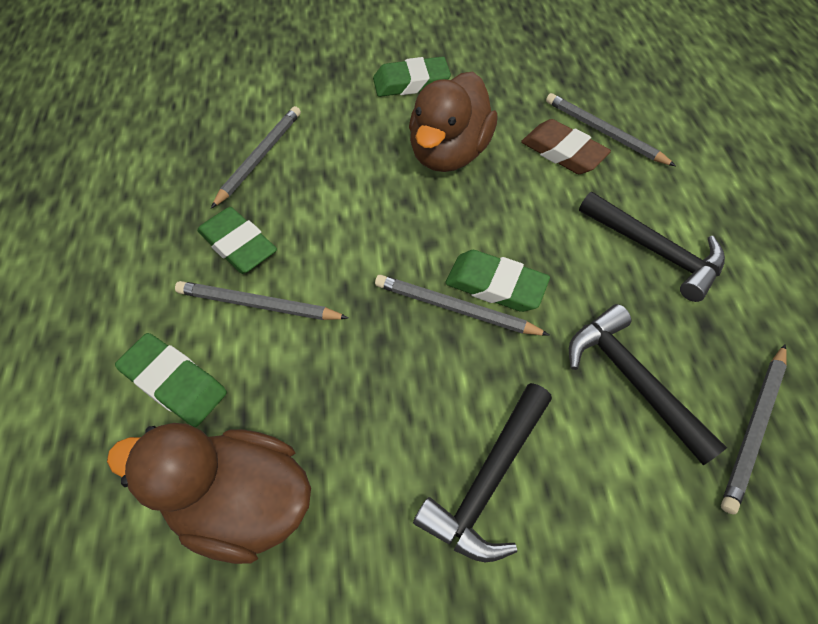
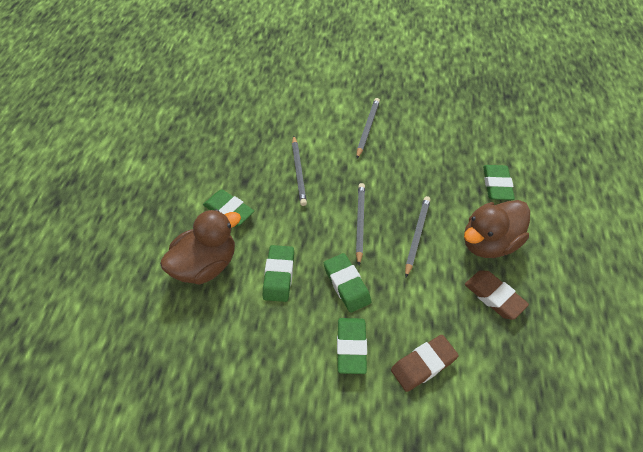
black hammer: 3 -> 0
brown eraser: 1 -> 2
green eraser: 4 -> 5
grey pencil: 5 -> 4

